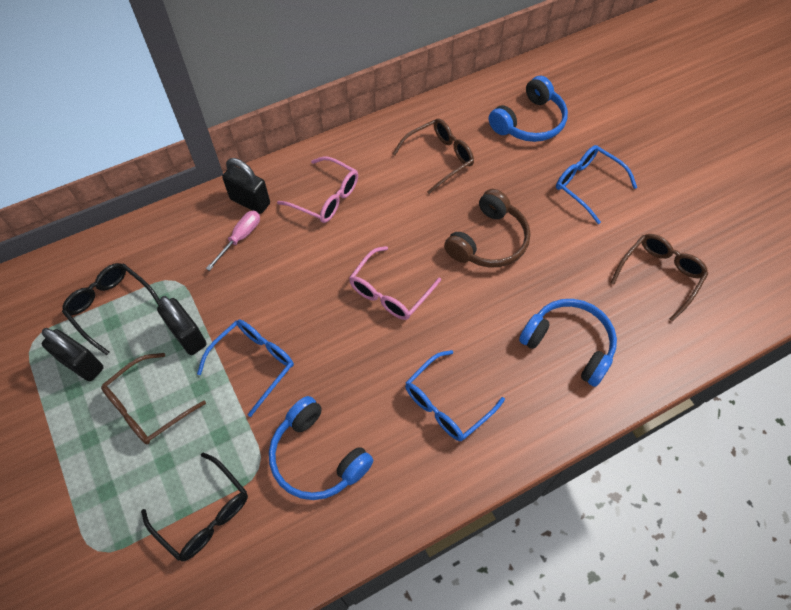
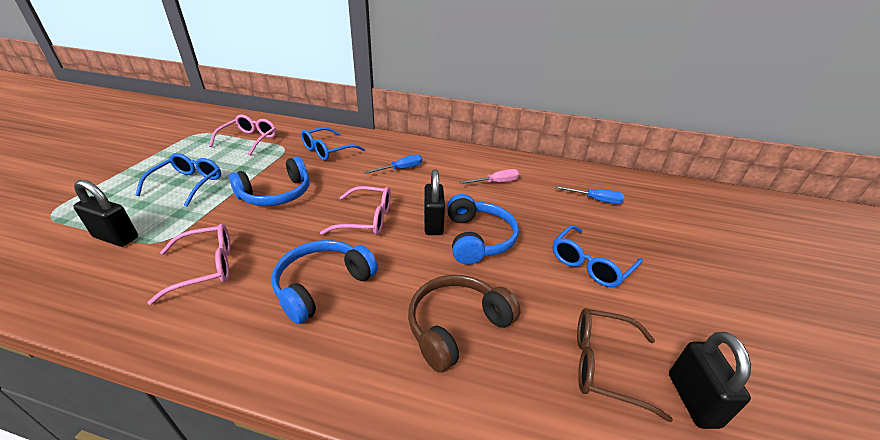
black glasses: 2 -> 0
blue screwdriver: 0 -> 2
brown glasses: 3 -> 1
pink glasses: 2 -> 3

